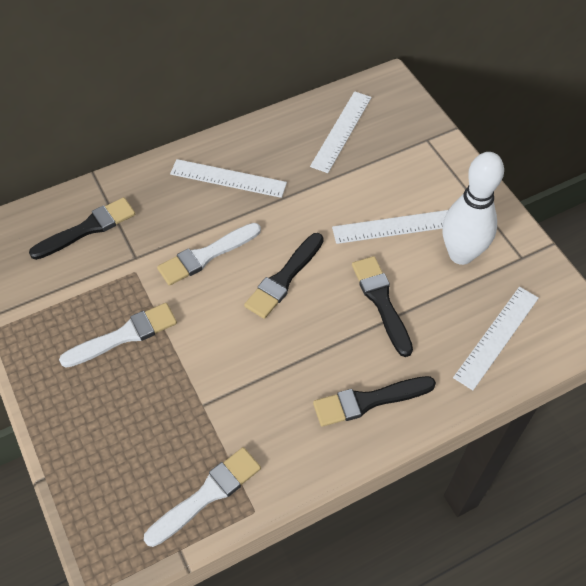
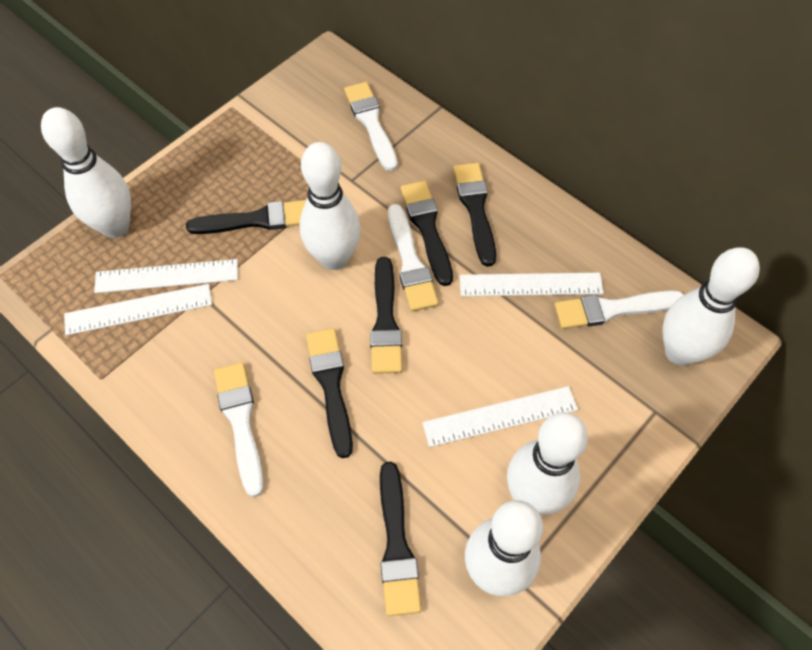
black brush: 4 -> 6
white bowling pin: 1 -> 5
white brush: 3 -> 4

